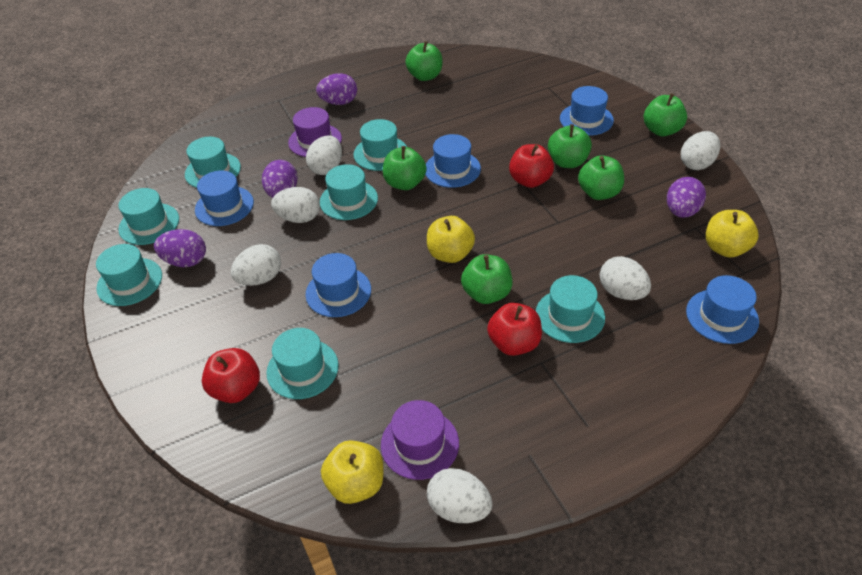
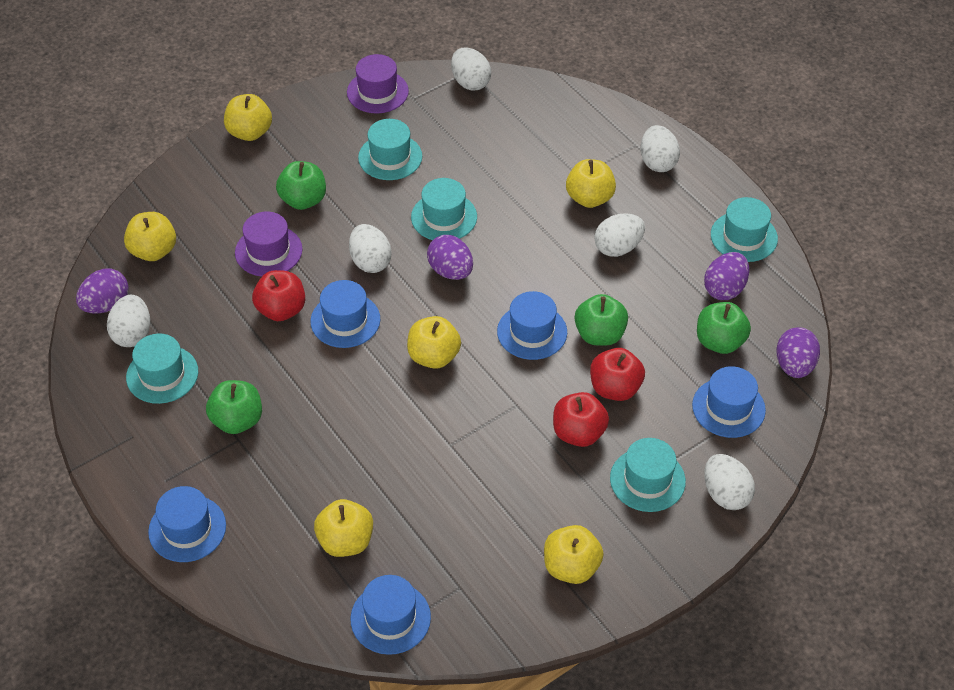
green apple: 6 -> 4
turquoise hat: 7 -> 5
yellow apple: 3 -> 6

